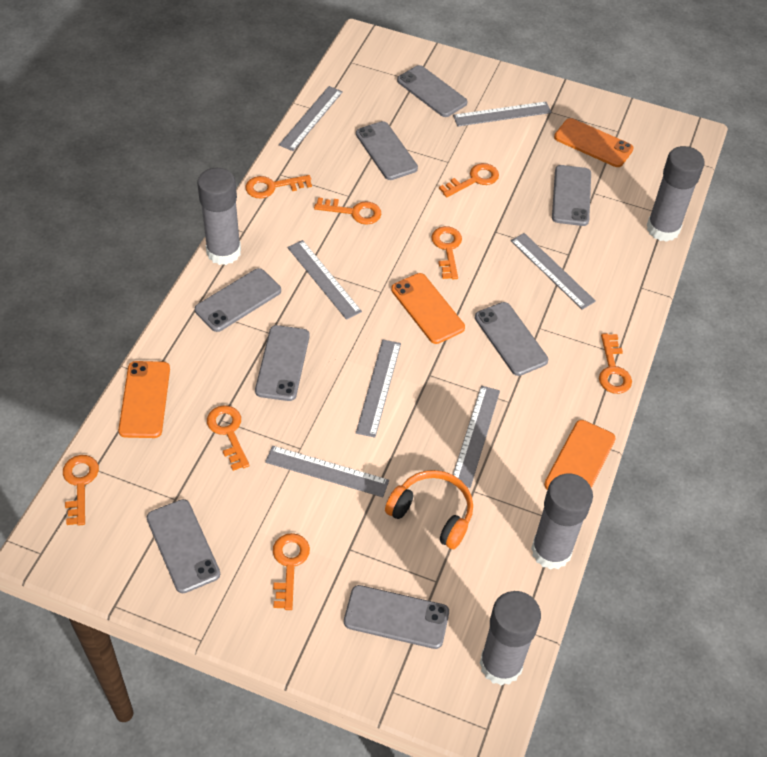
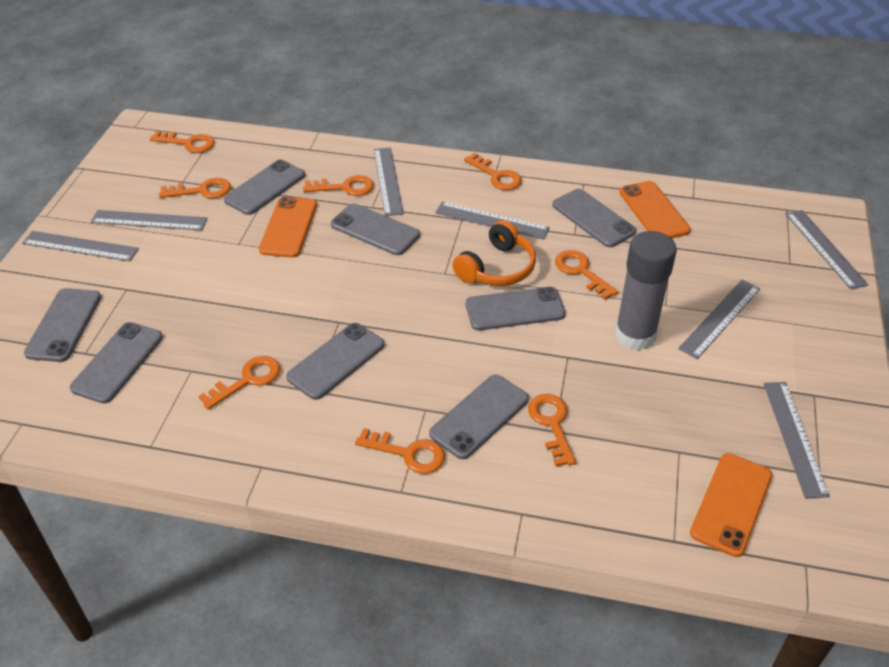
grey glue stick: 4 -> 1
orange phone: 4 -> 3

